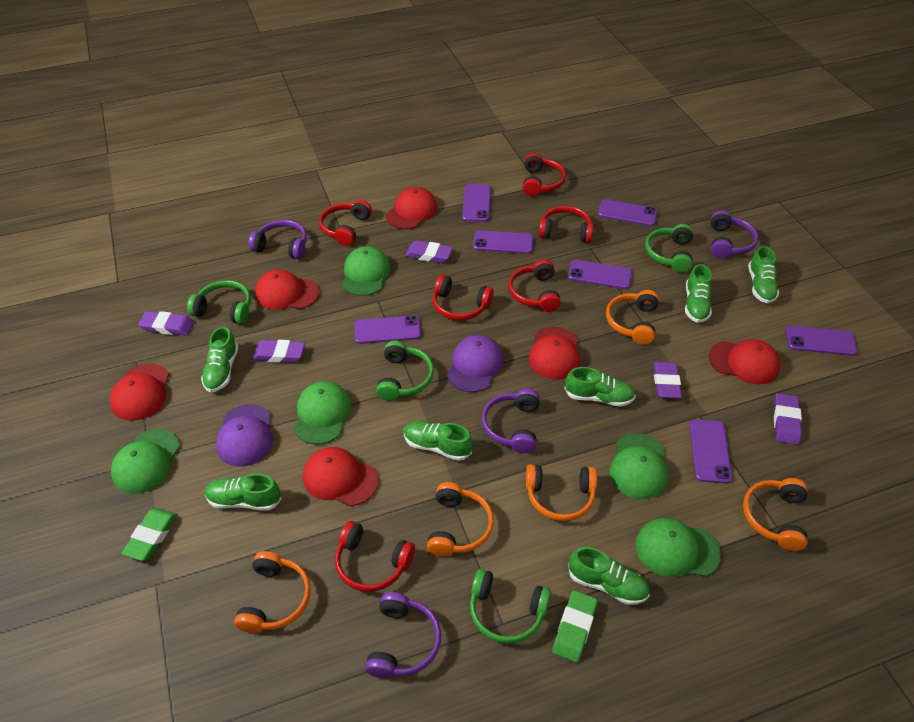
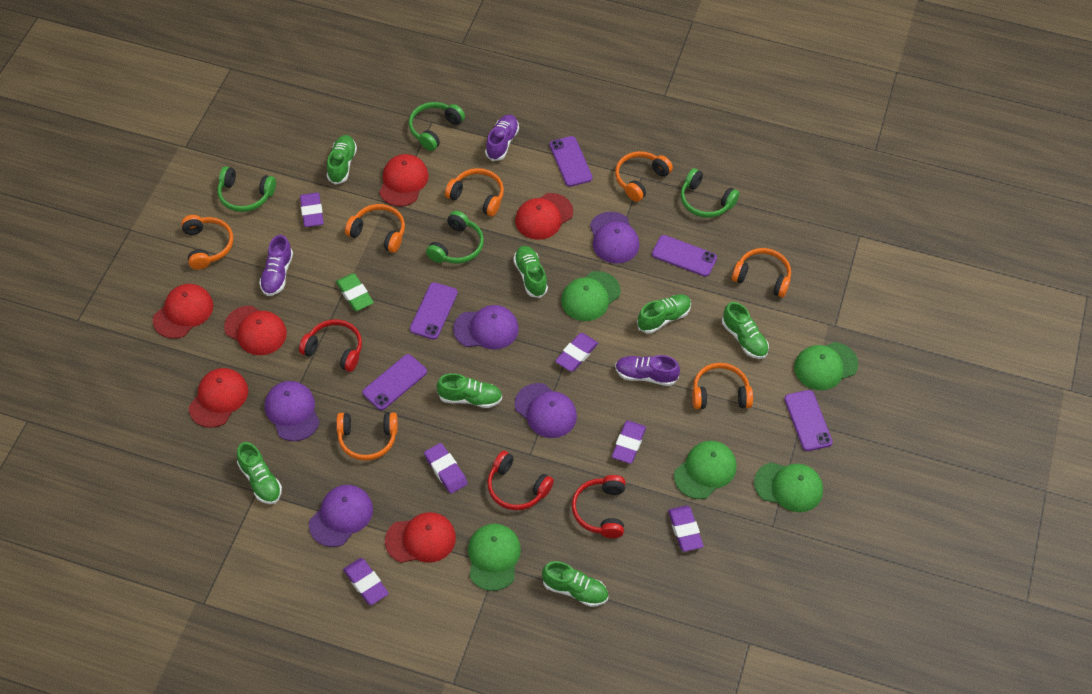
green eraser: 2 -> 1
orange headphones: 5 -> 7
purple cap: 2 -> 5
purple eraser: 5 -> 6
purple headphones: 4 -> 0
purple phone: 7 -> 5
purple shoe: 0 -> 3
red headphones: 6 -> 3

